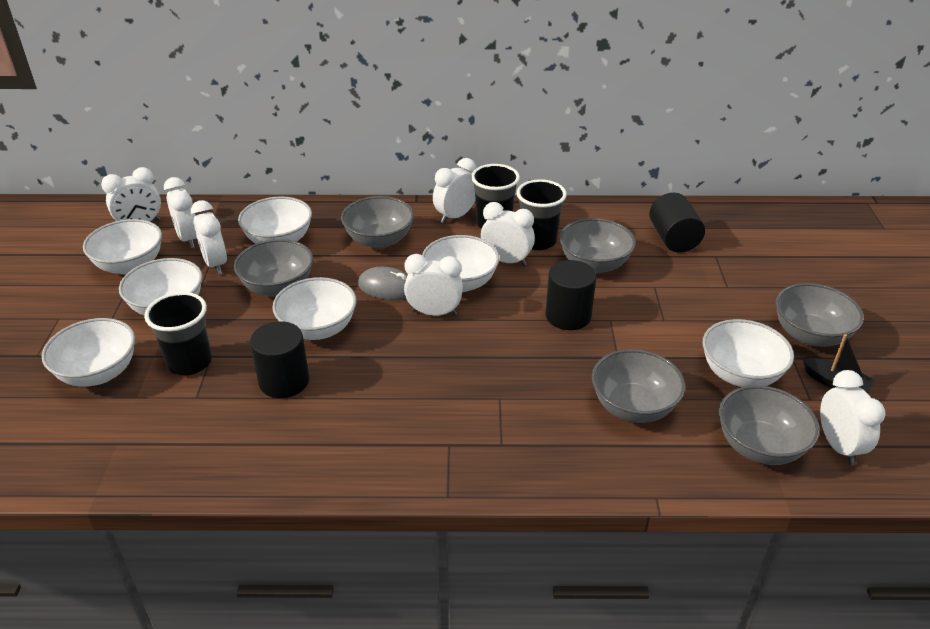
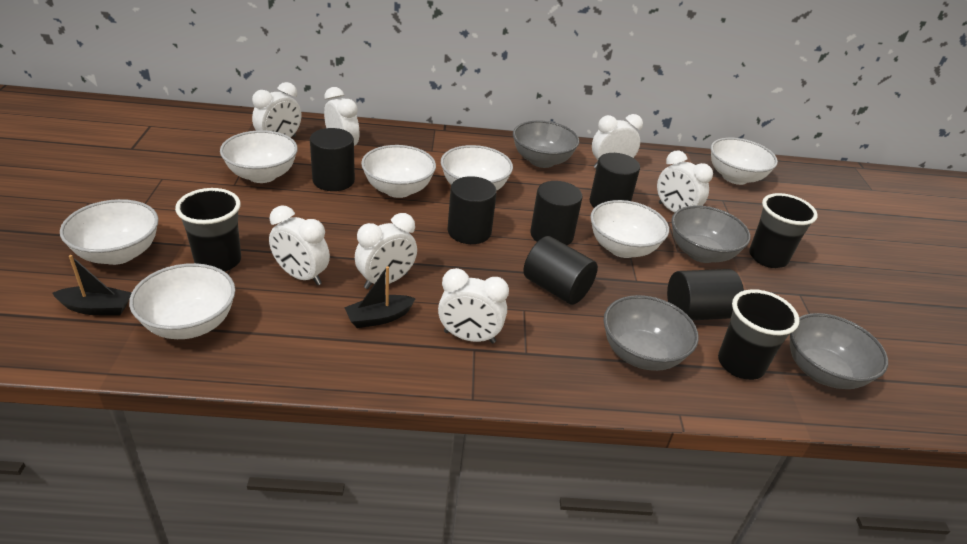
black boat: 1 -> 2
black cylinder: 3 -> 6
grey bowl: 6 -> 4
grey mouse: 1 -> 0

